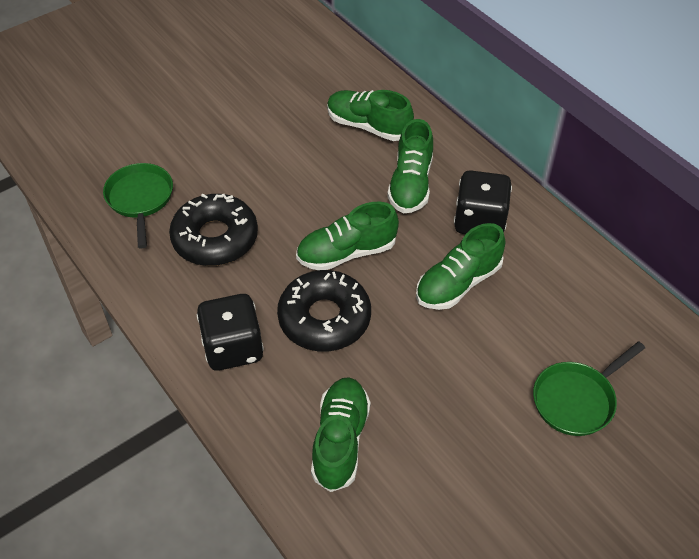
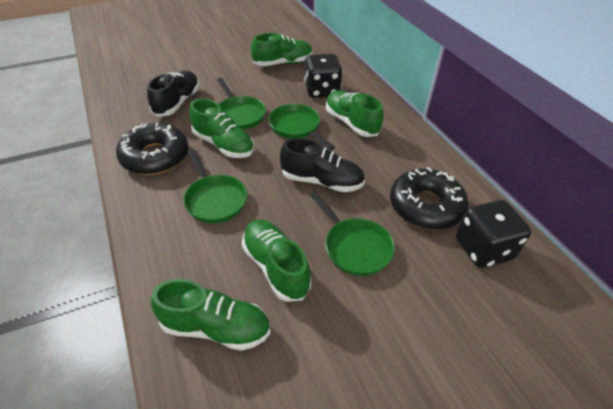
black shoe: 0 -> 2
green pan: 2 -> 4

